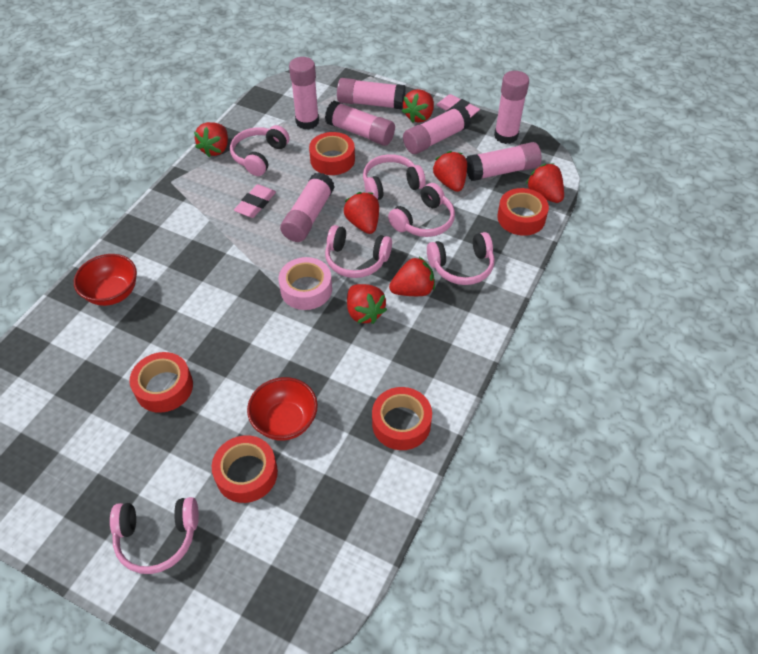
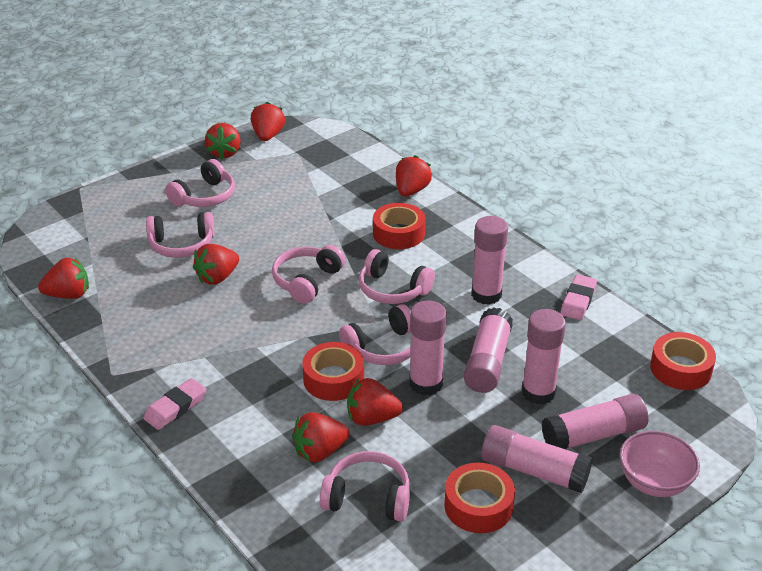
pink bowl: 0 -> 1
pink glue stick: 7 -> 6
pink tape: 1 -> 0
red bowl: 2 -> 0
red tape: 5 -> 4

